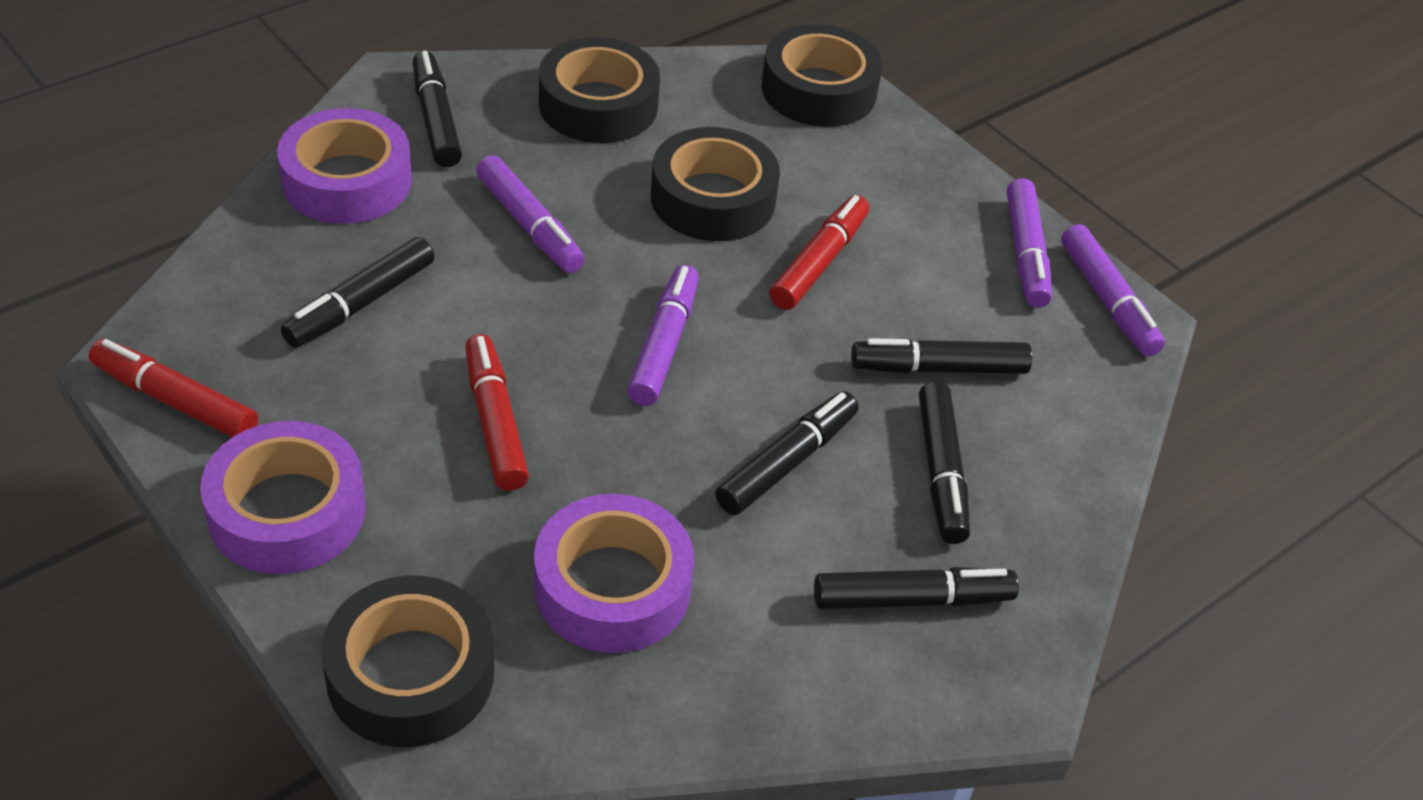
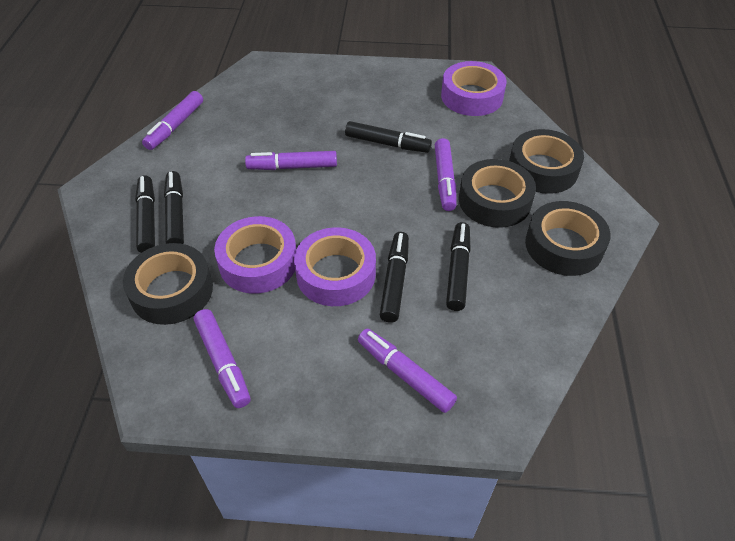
black marker: 6 -> 5
purple marker: 4 -> 5
red marker: 3 -> 0

